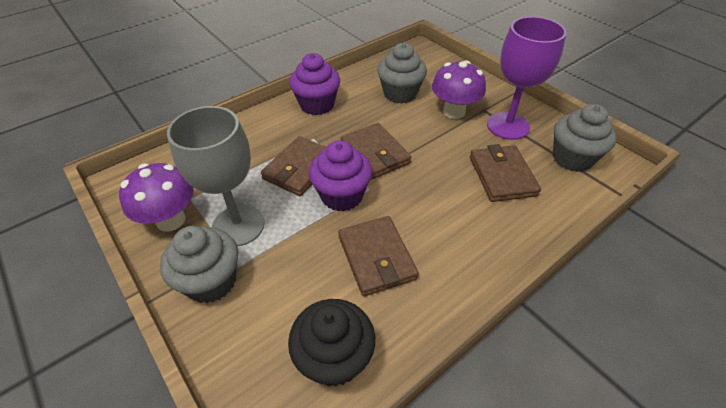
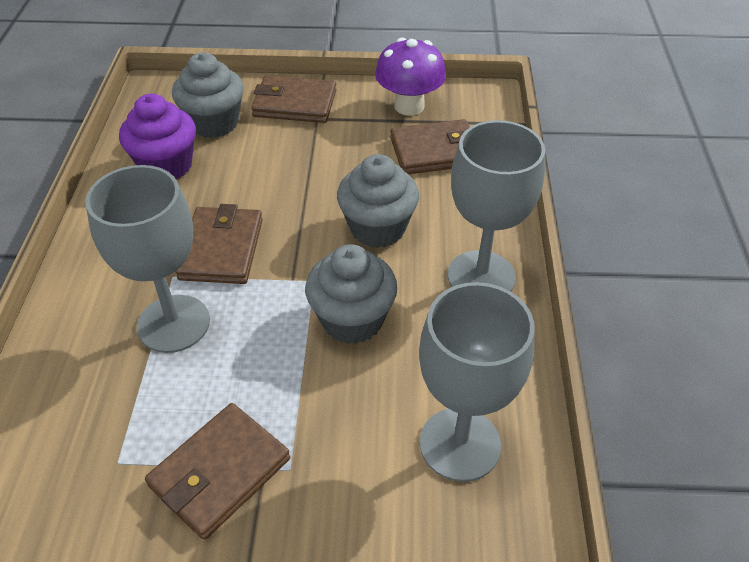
black cupcake: 1 -> 0
grey goblet: 1 -> 3
purple cupcake: 2 -> 1
purple goblet: 1 -> 0
purple mushroom: 2 -> 1

